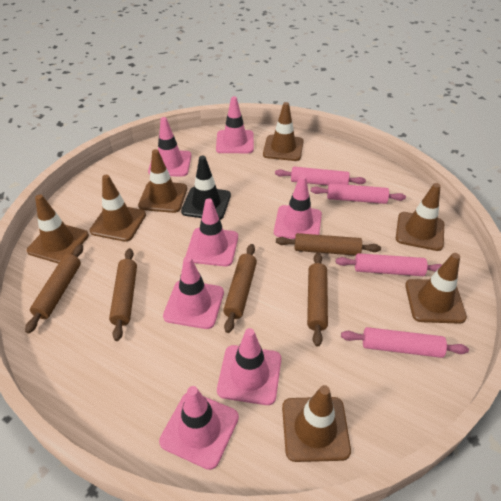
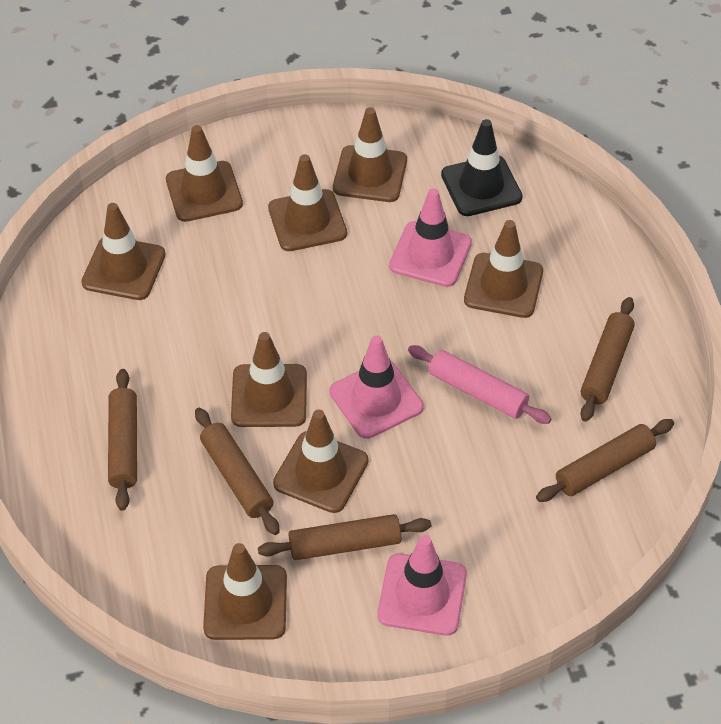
brown traffic cone: 7 -> 8
pink rolling pin: 4 -> 1
pink traffic cone: 7 -> 3

